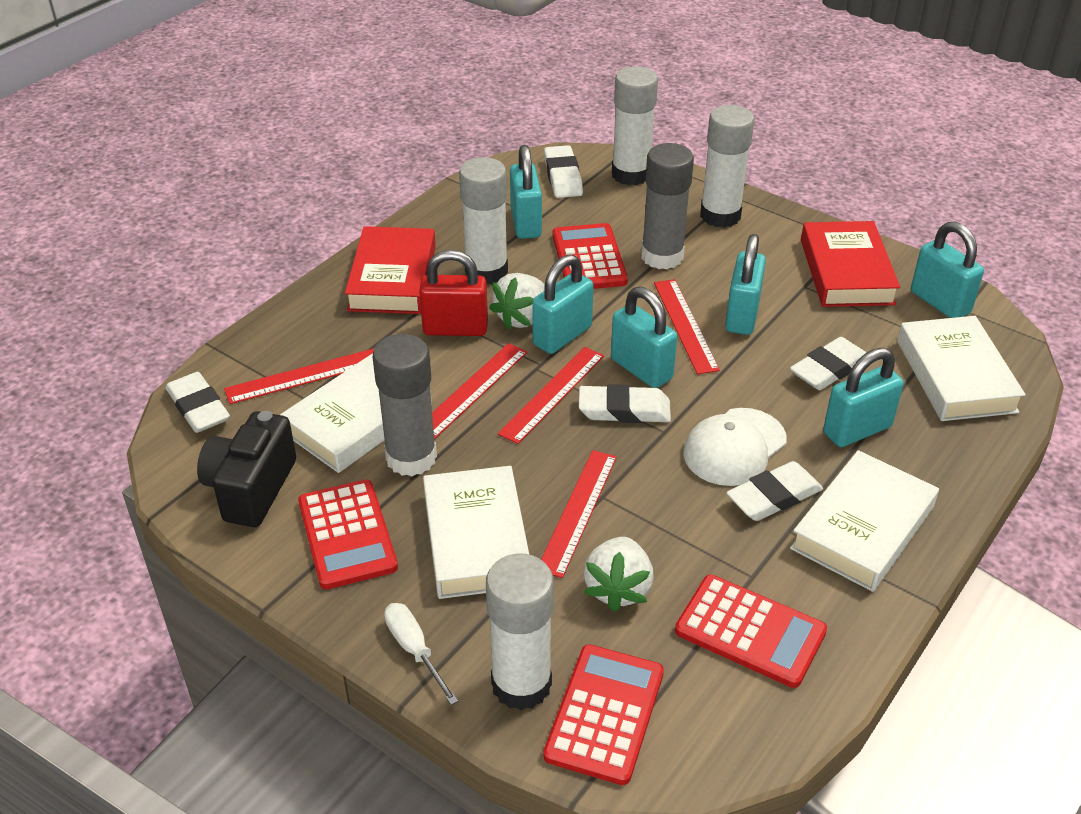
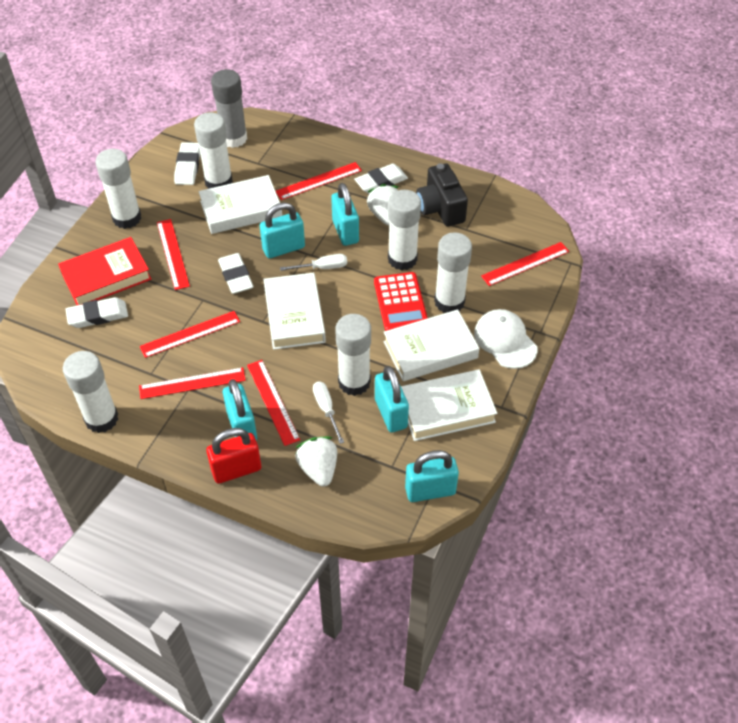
grey glue stick: 2 -> 1
red book: 2 -> 1
red calculator: 4 -> 1
red ruler: 5 -> 6
turquoise padlock: 6 -> 5
white eraser: 5 -> 4
white glue stick: 4 -> 6
white screwdriver: 1 -> 2

